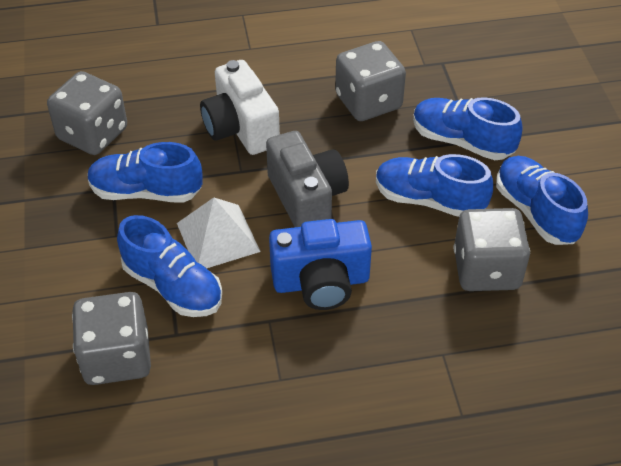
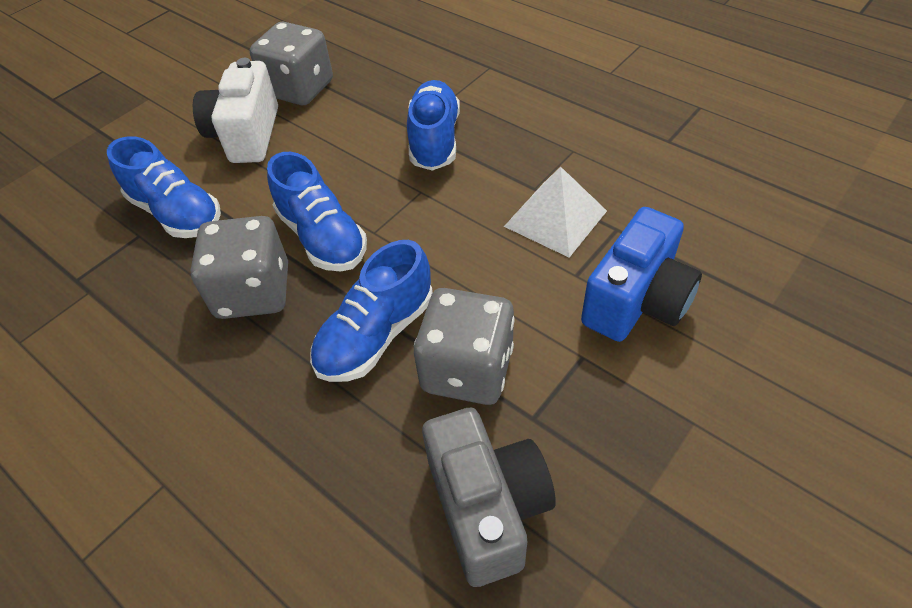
blue shoe: 5 -> 4
grey dice: 4 -> 3

